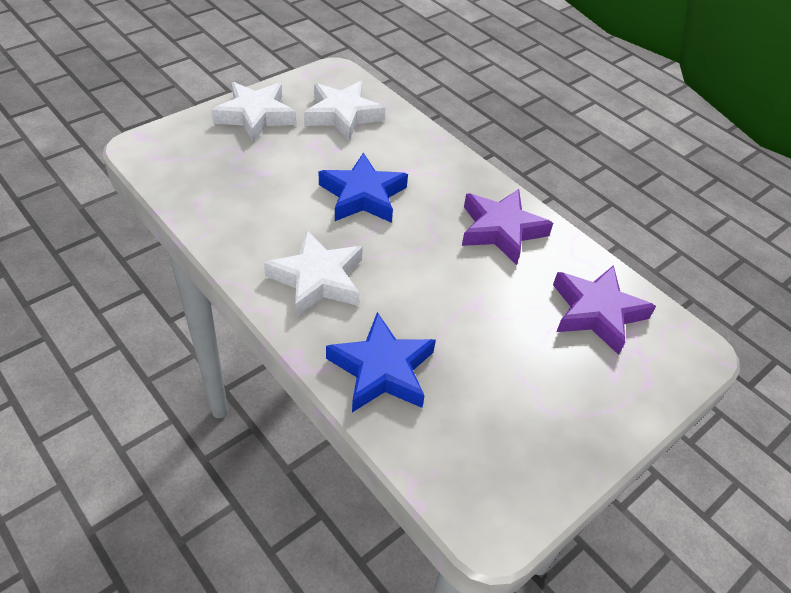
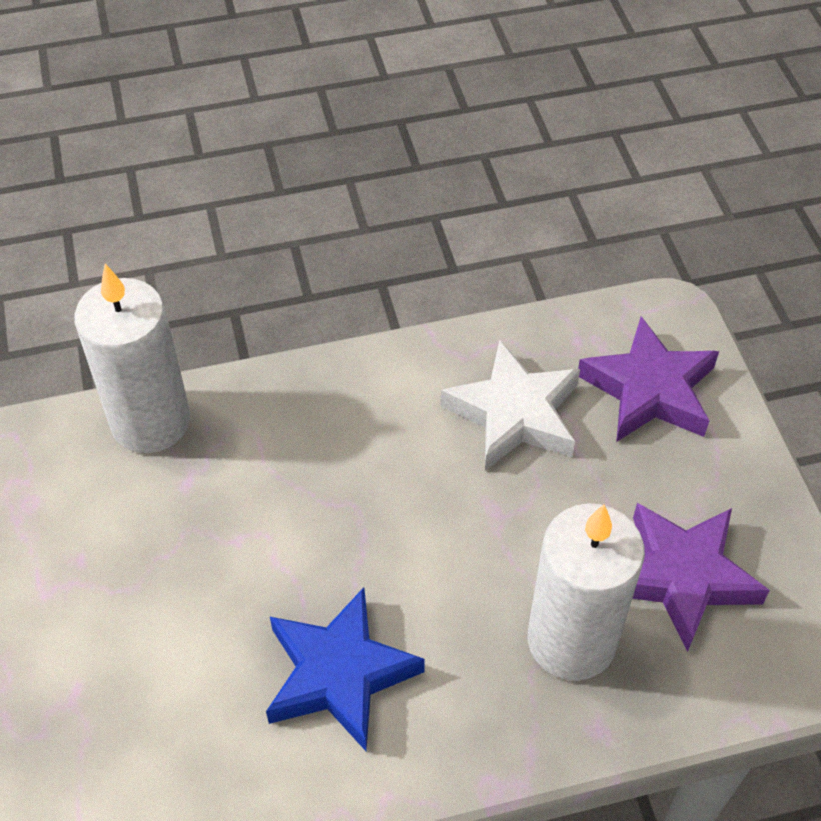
blue star: 2 -> 1
white candle: 0 -> 2
white star: 3 -> 1

